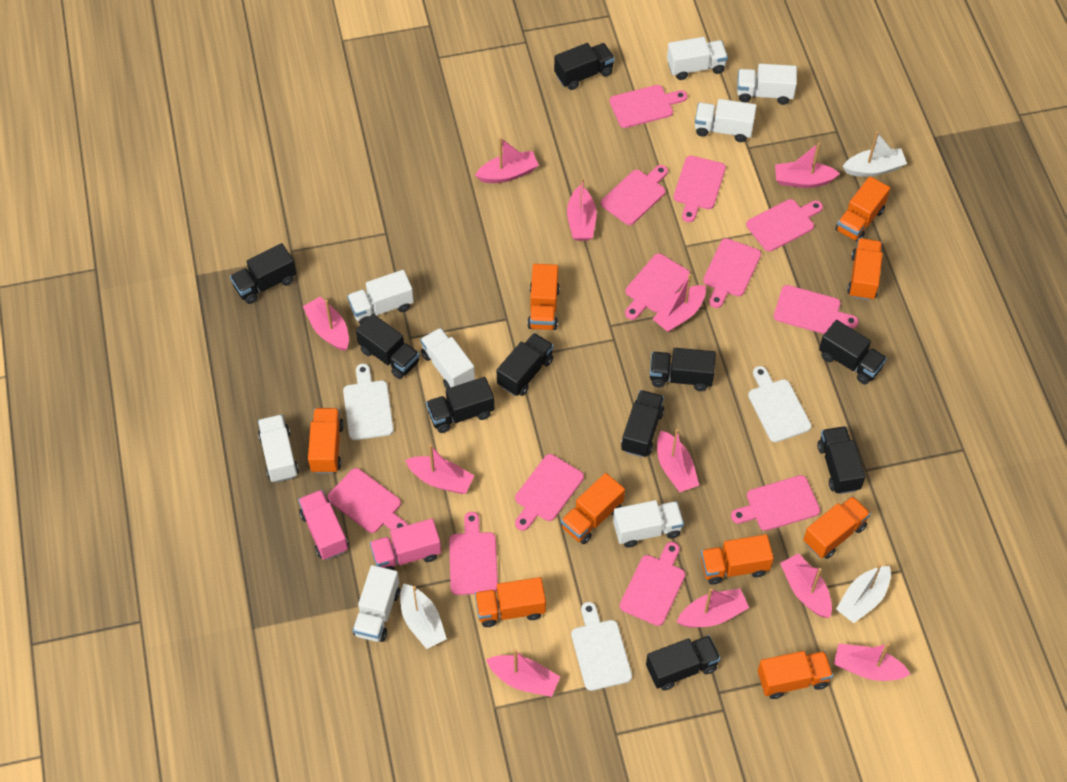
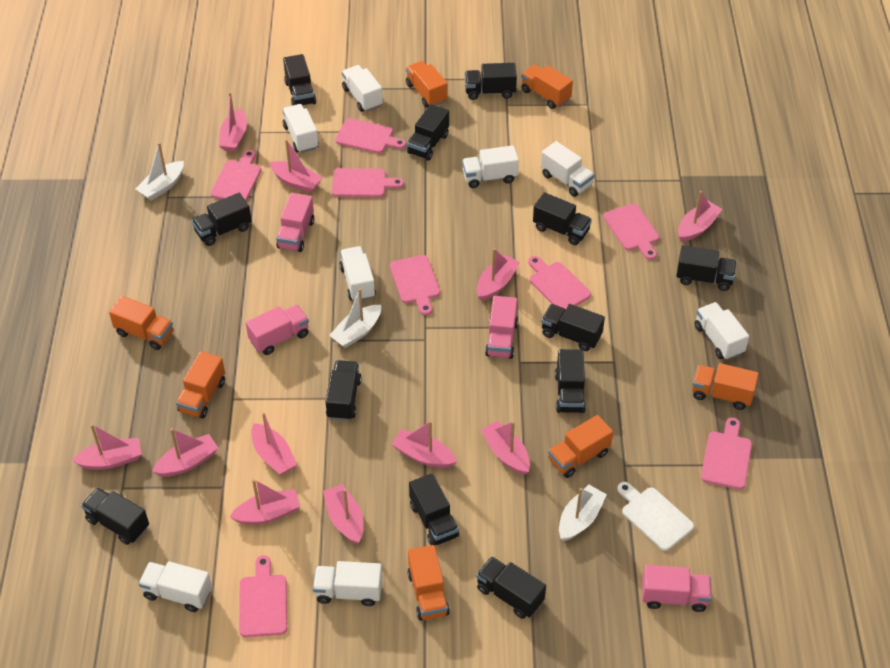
black truck: 10 -> 12
orange truck: 9 -> 7
pink cutting board: 12 -> 8
pink truck: 2 -> 4
white cutting board: 3 -> 1

